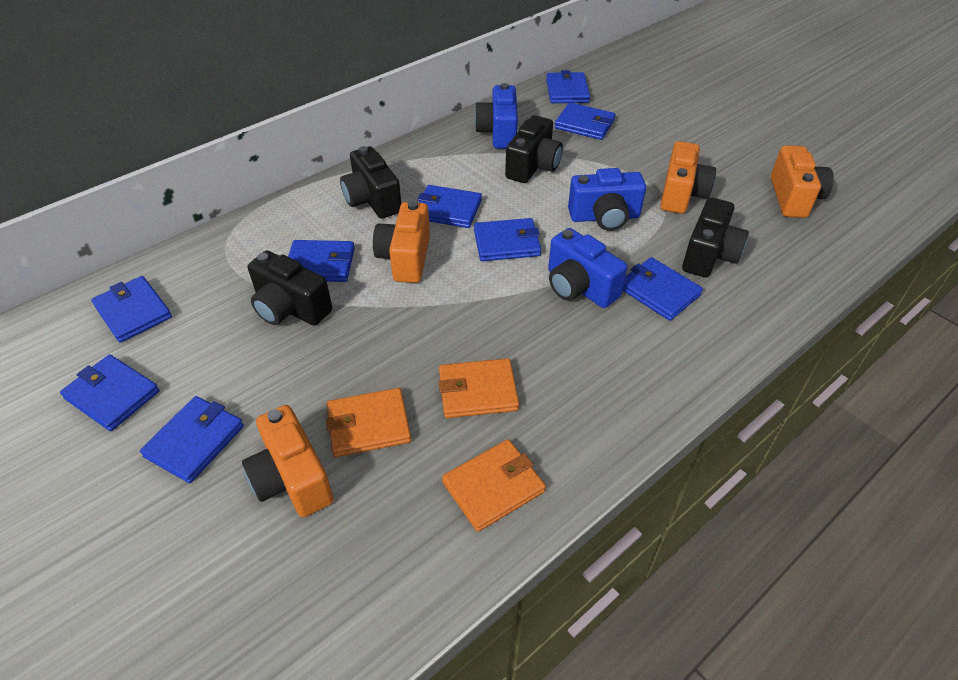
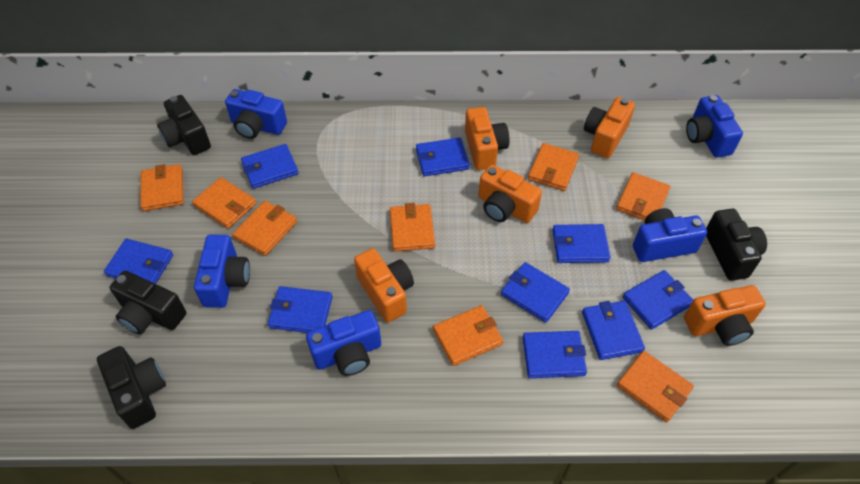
blue camera: 3 -> 5
orange camera: 4 -> 5
orange wallet: 3 -> 8

